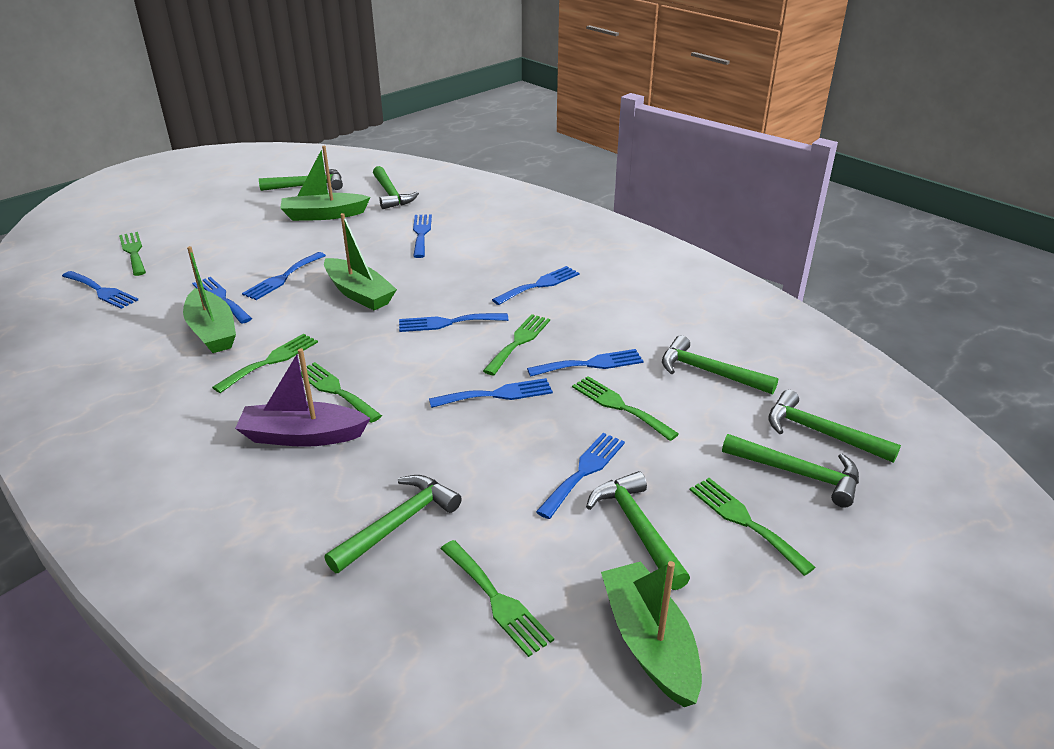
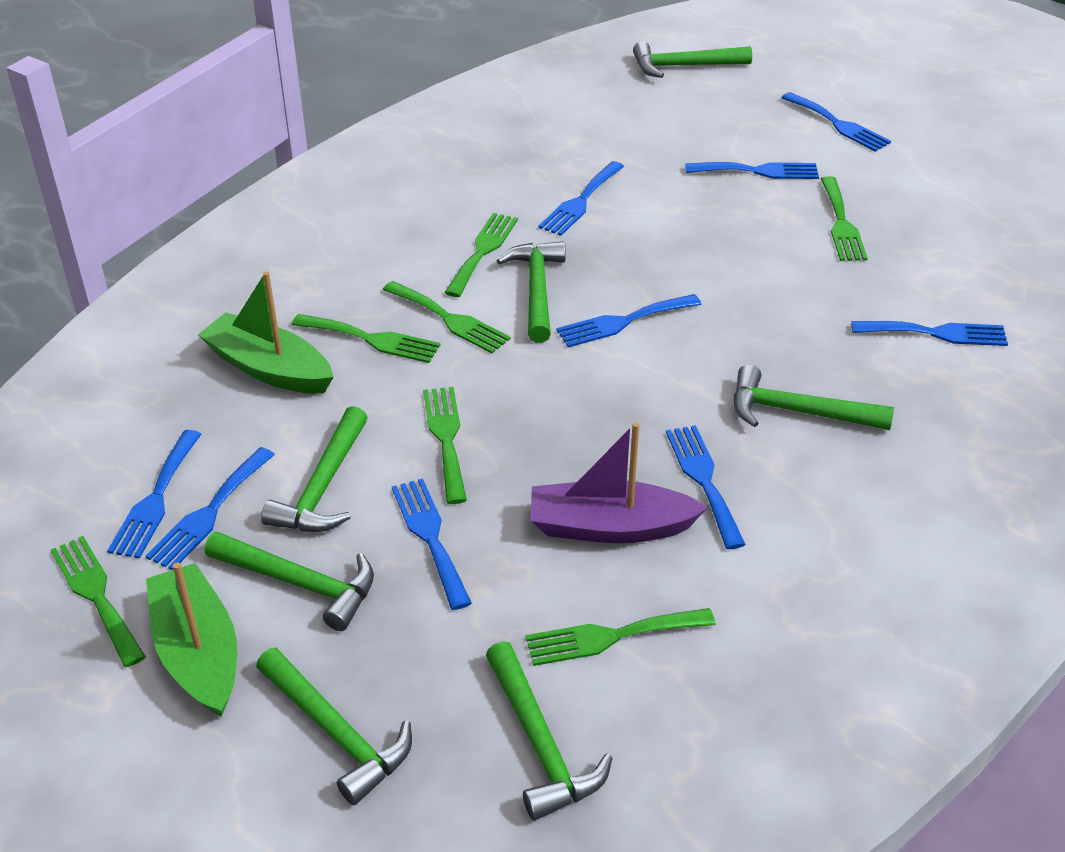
green boat: 4 -> 2

